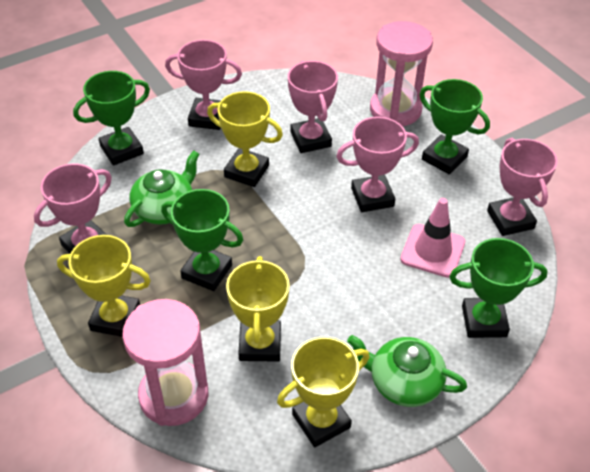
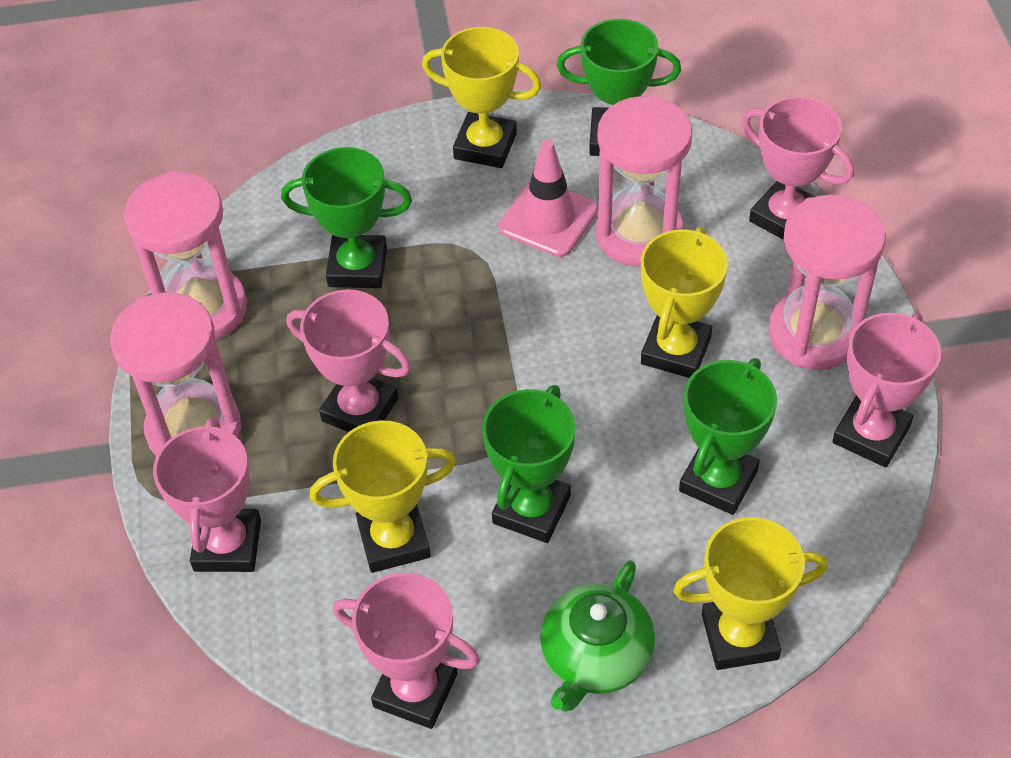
green teapot: 2 -> 1
pink hourglass: 2 -> 4

